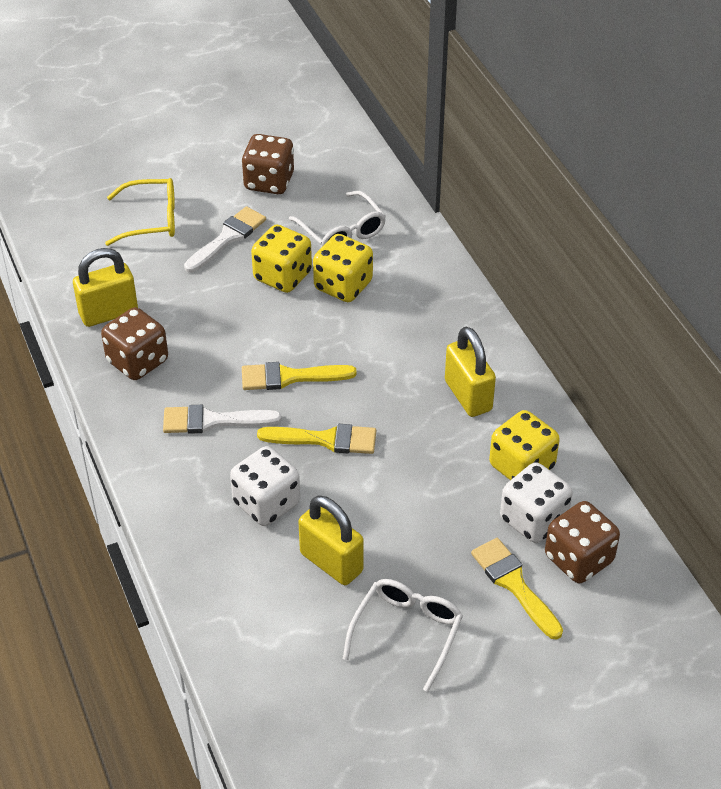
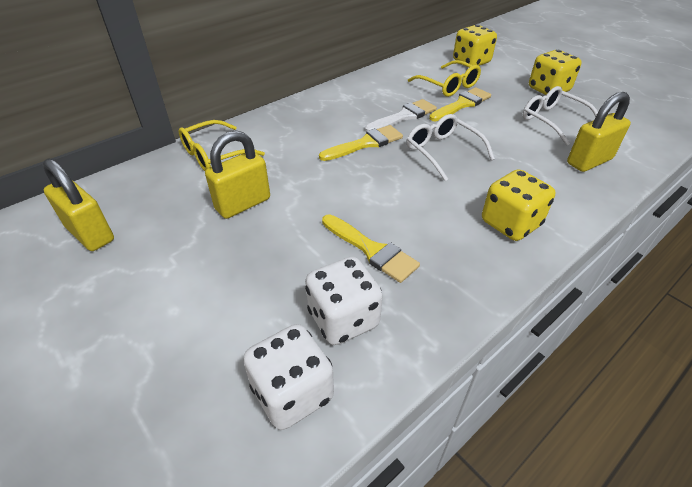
brown dice: 3 -> 0
white brush: 2 -> 1
yellow glasses: 1 -> 2

